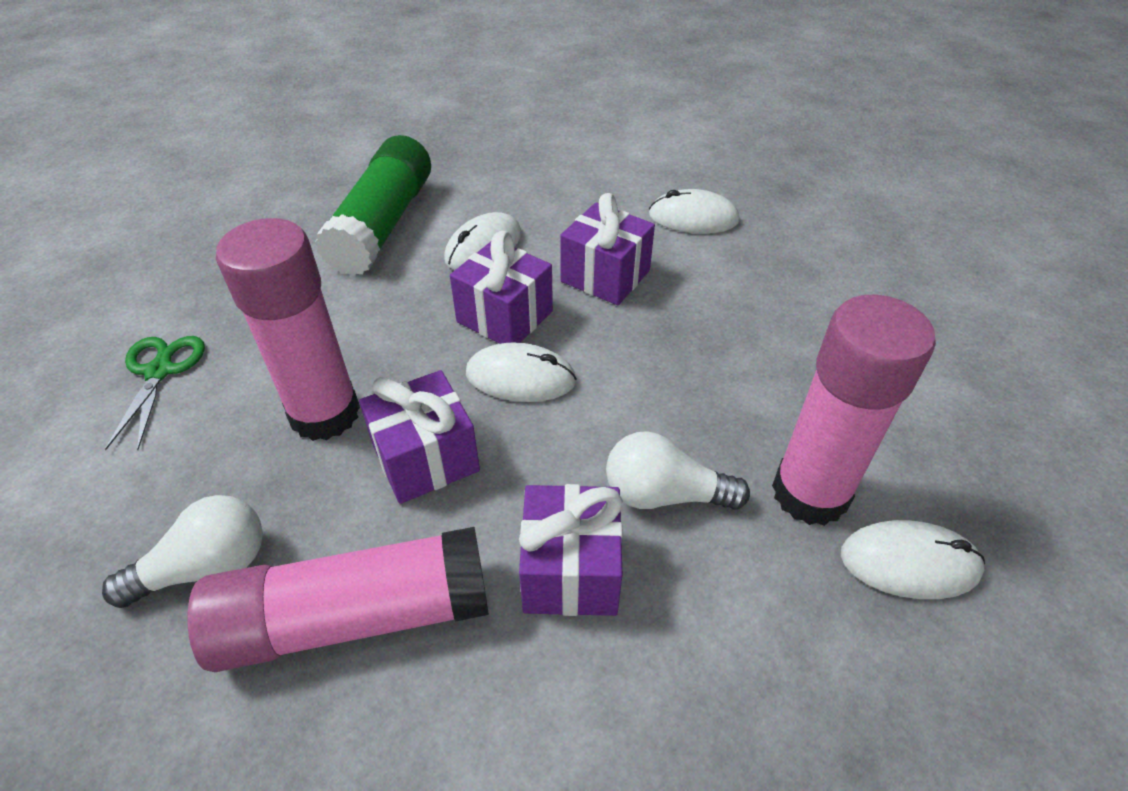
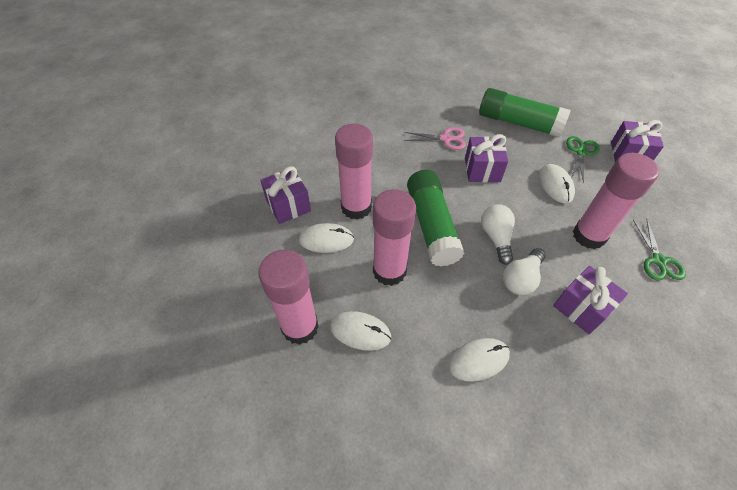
green glue stick: 1 -> 2
green scissors: 1 -> 2
pink glue stick: 3 -> 4
pink scissors: 0 -> 1

